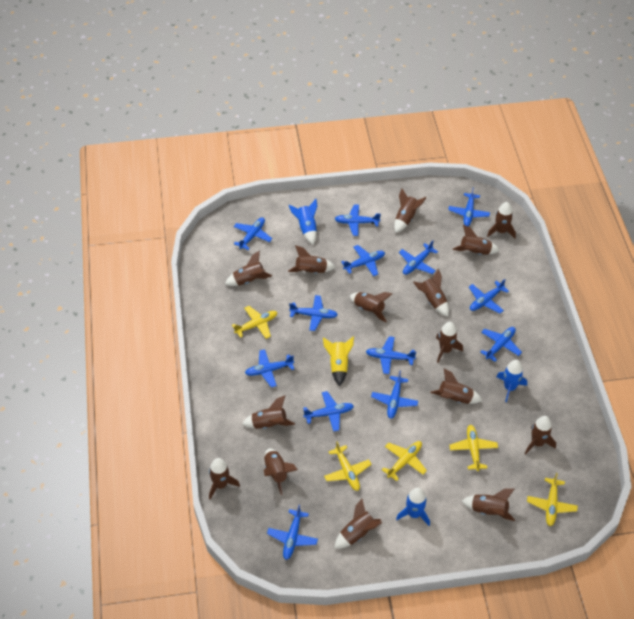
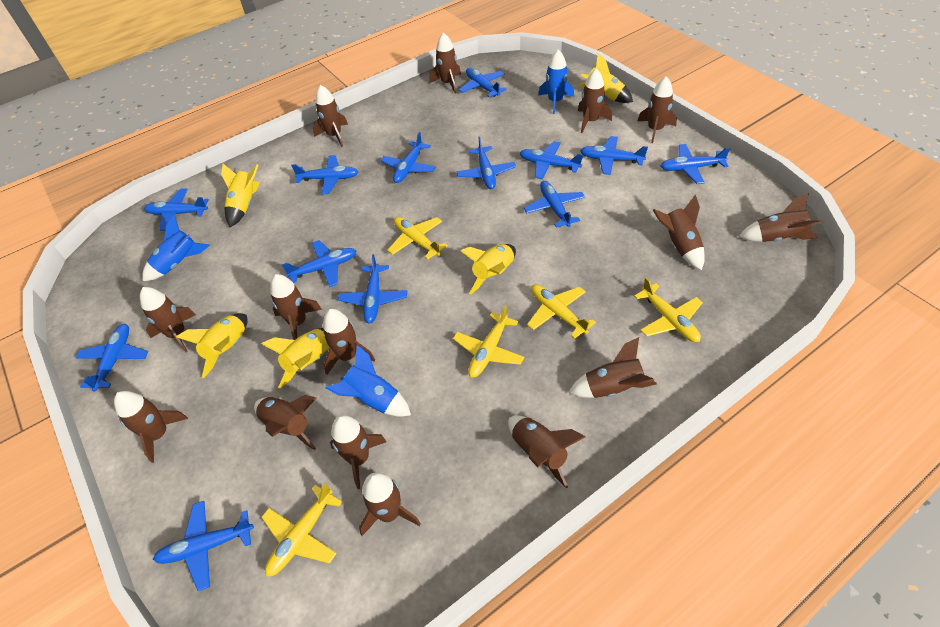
yellow rocket: 1 -> 5

